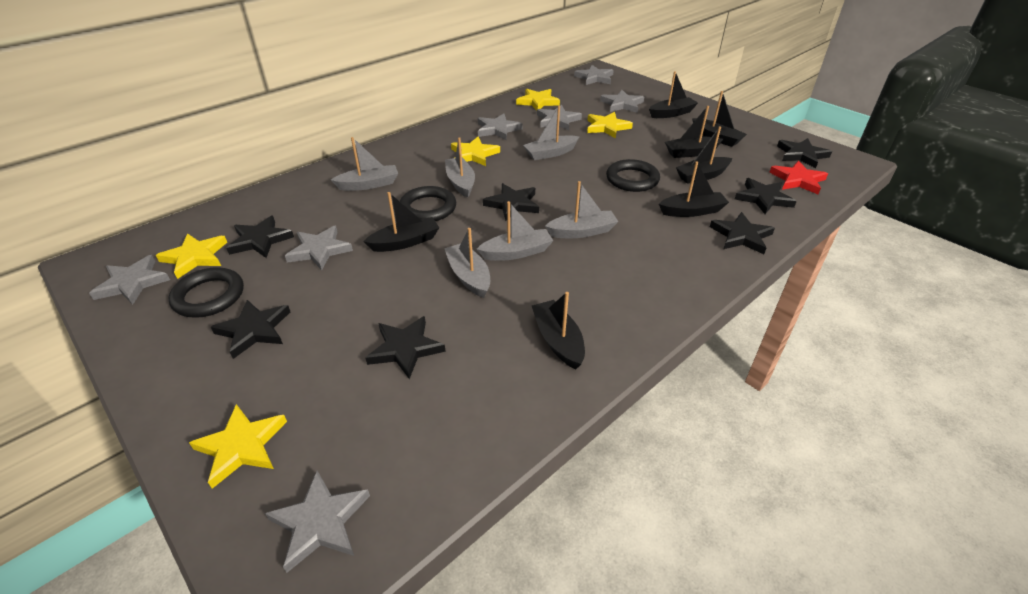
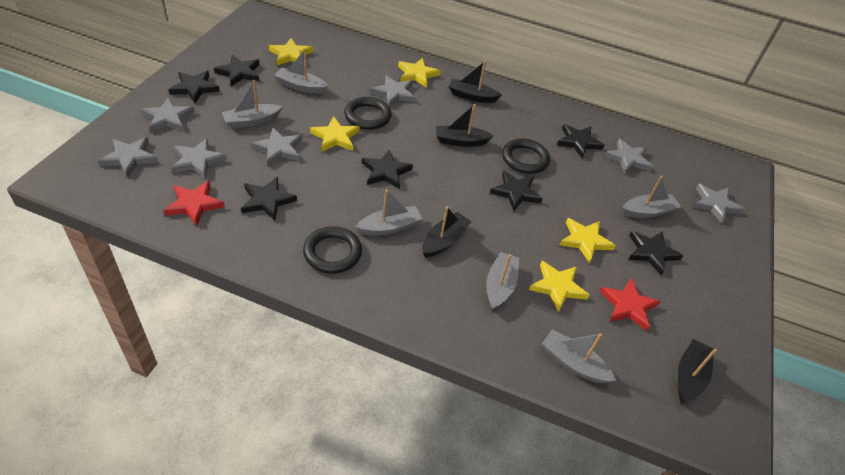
black boat: 7 -> 4
red star: 1 -> 2

